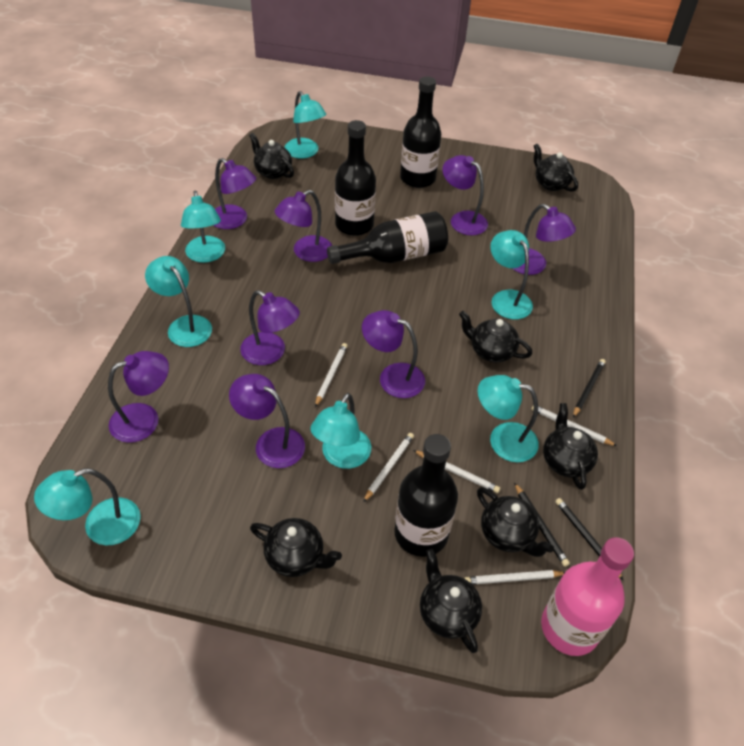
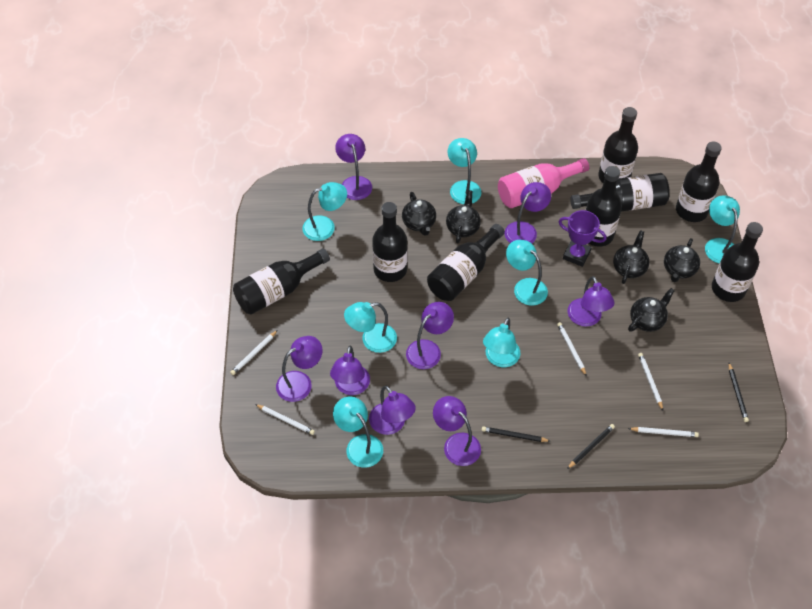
black bottle: 4 -> 8
black teapot: 7 -> 5
purple trophy: 0 -> 1

